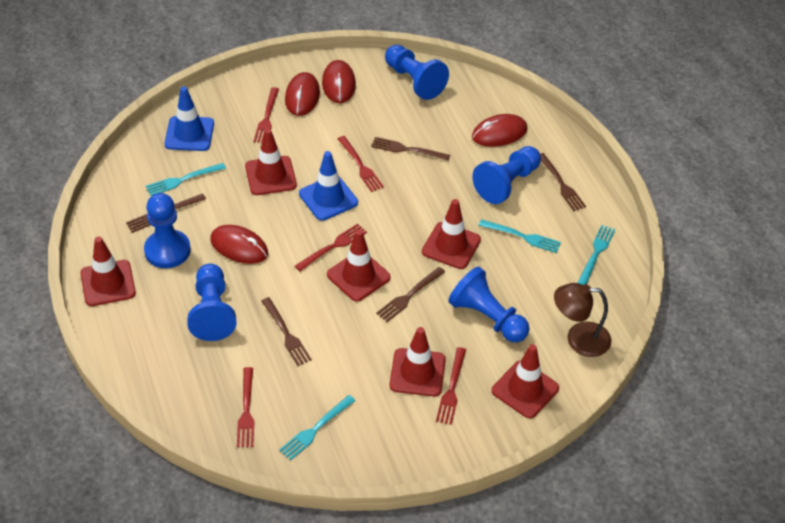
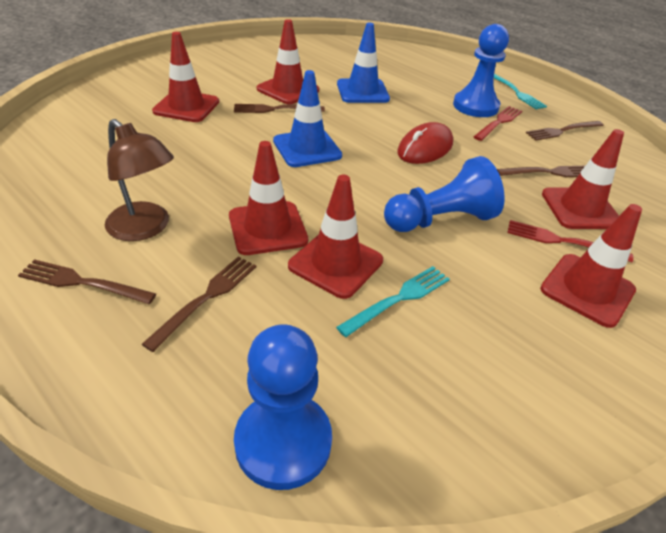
blue pawn: 5 -> 3
red fork: 5 -> 2
red mouse: 4 -> 1
turquoise fork: 4 -> 2

